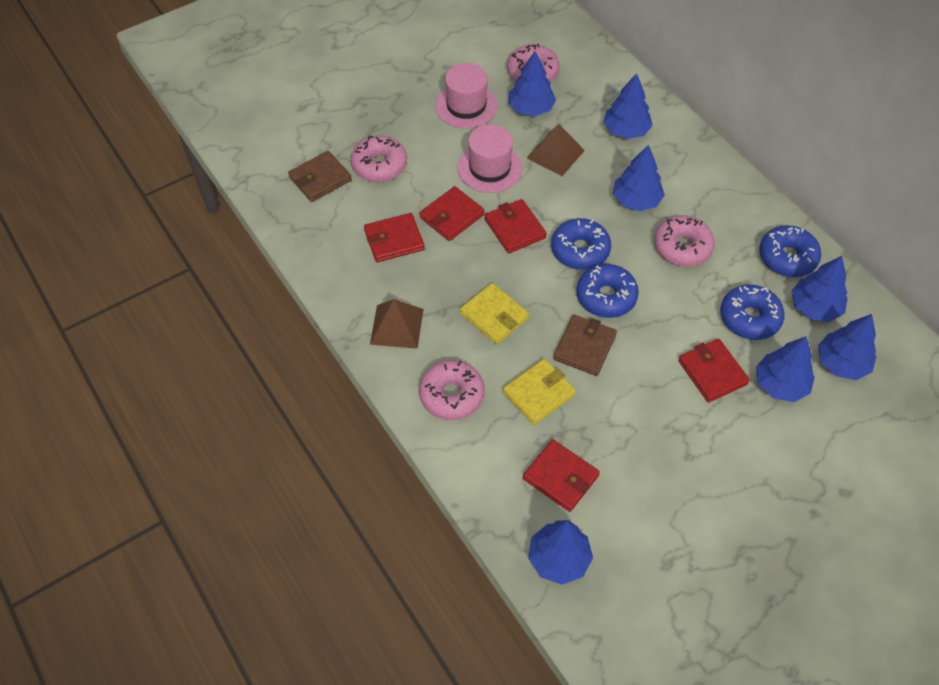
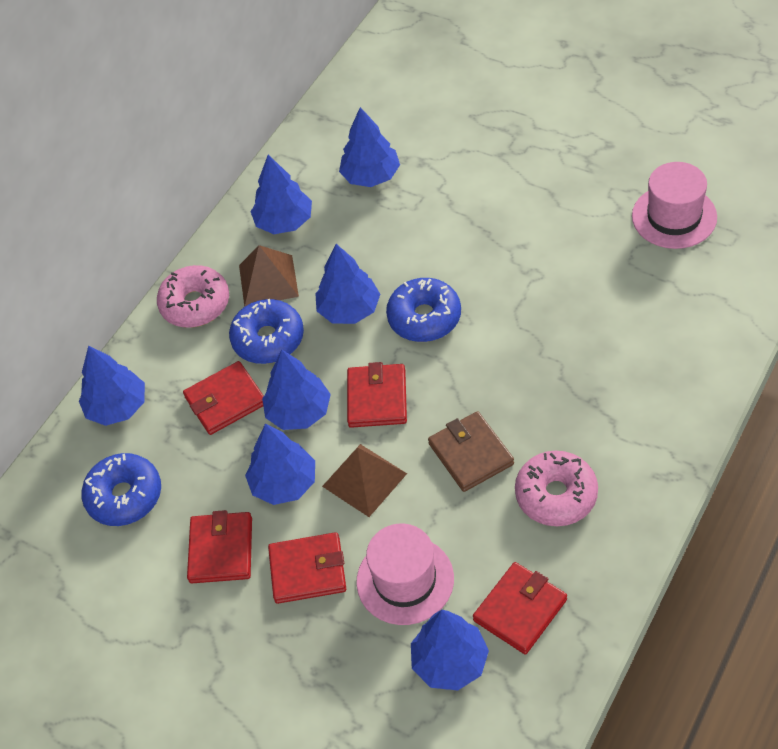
blue donut: 4 -> 3
brown wallet: 2 -> 1
pink donut: 4 -> 2
yellow wallet: 2 -> 0

